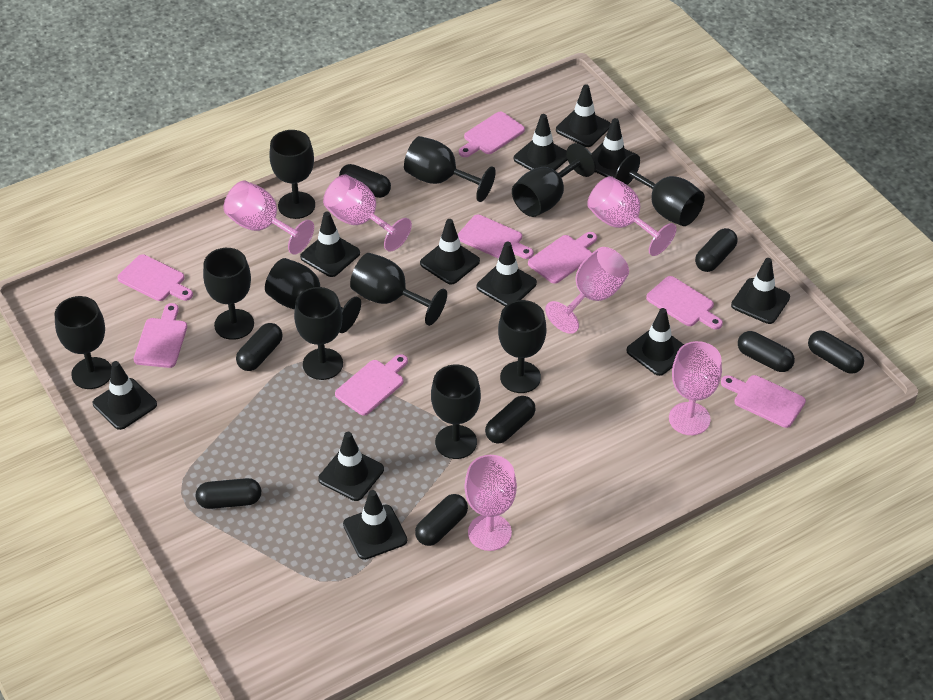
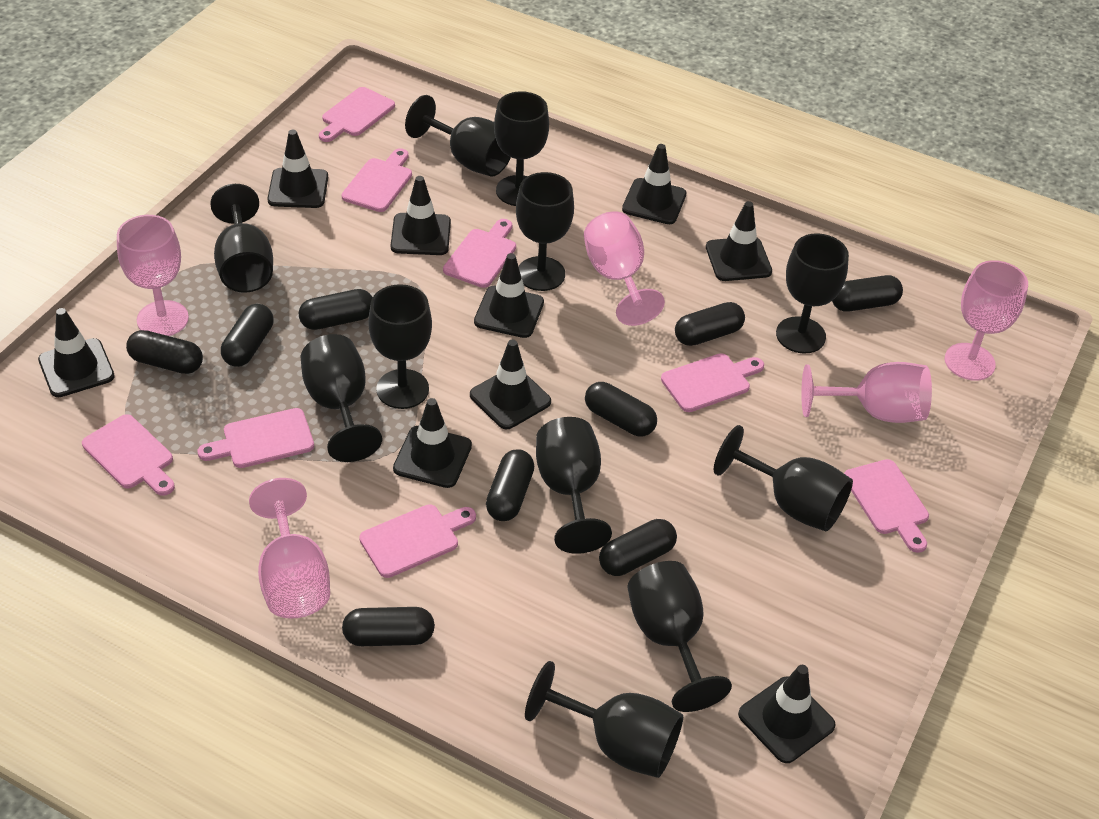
black capsule: 8 -> 9
black traffic cone: 11 -> 9
pink goblet: 6 -> 5

